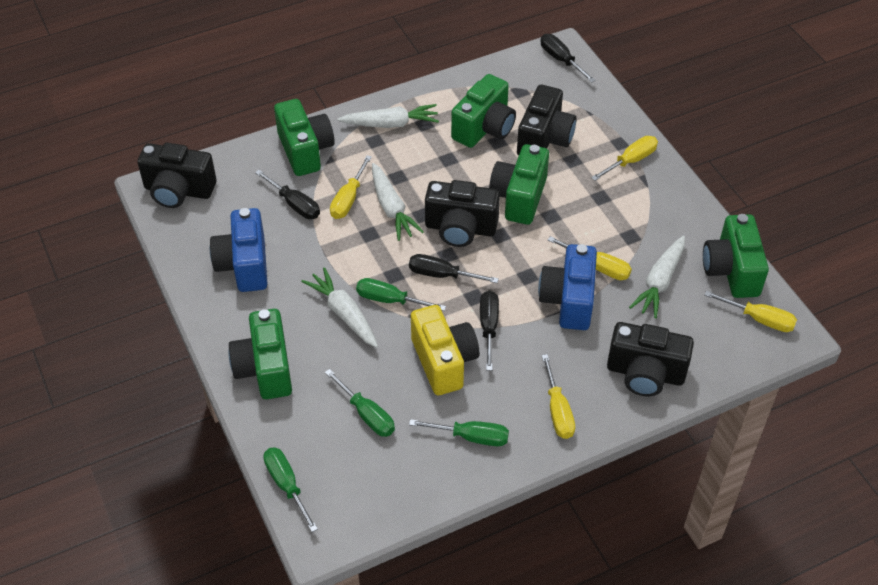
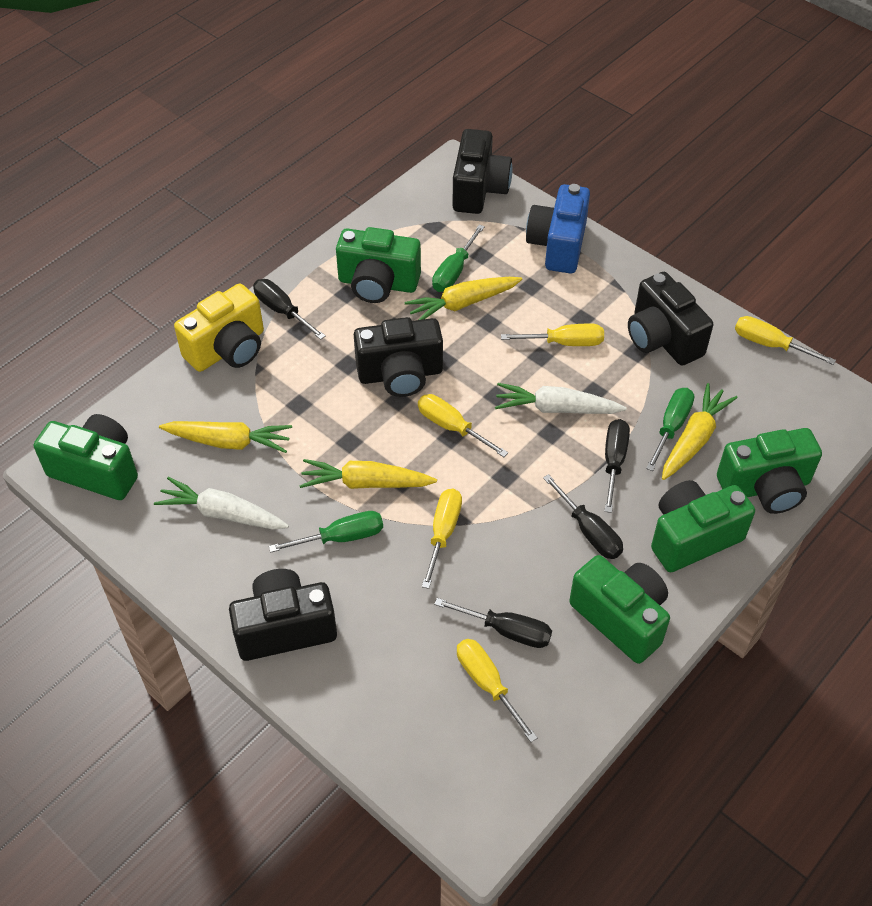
blue camera: 2 -> 1
green screwdriver: 4 -> 3
white carrot: 4 -> 2
yellow carrot: 0 -> 4

